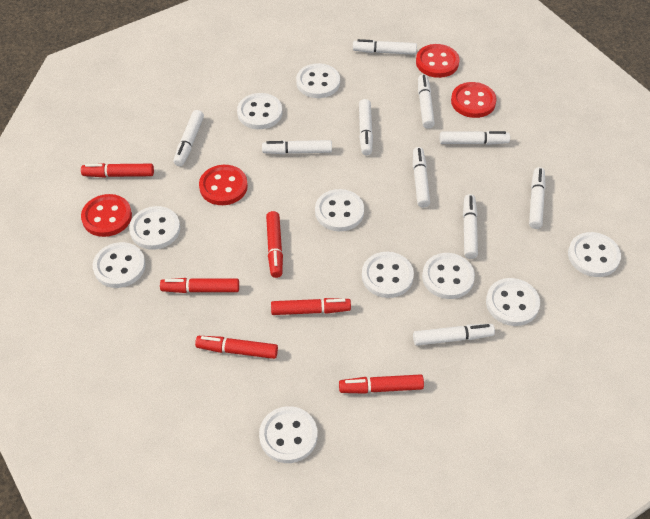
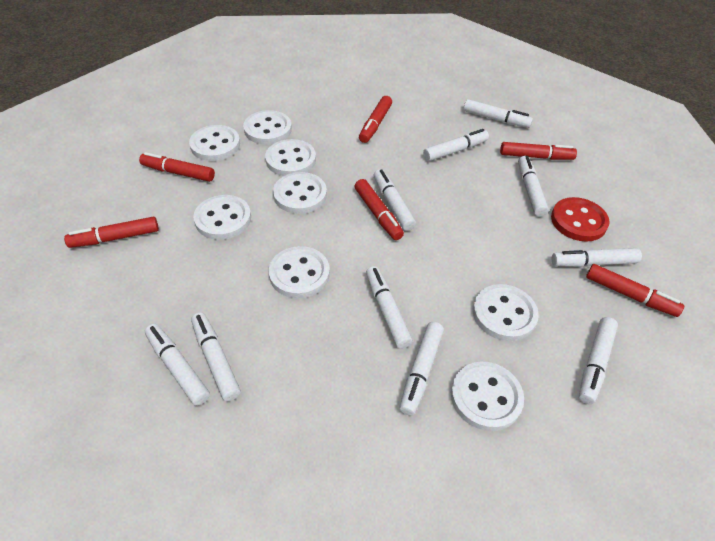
red button: 4 -> 1
white button: 10 -> 8

